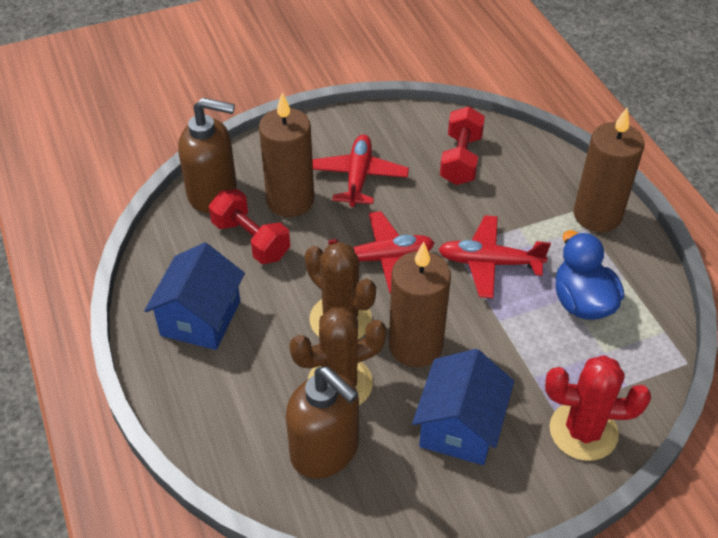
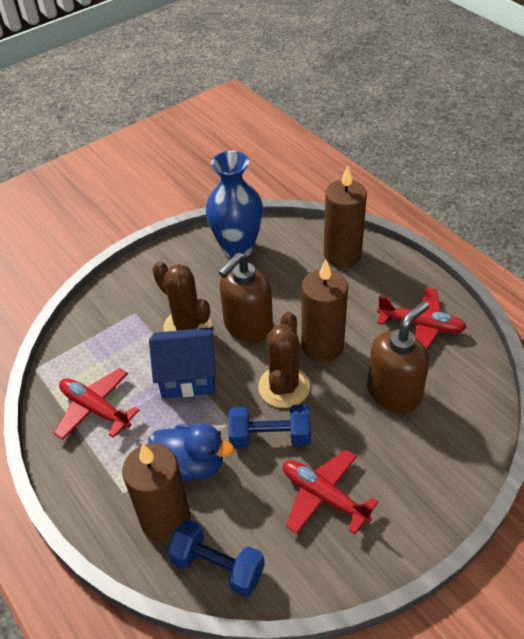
blue dumbbell: 0 -> 2
blue house: 2 -> 1
blue vase: 0 -> 1
red cactus: 1 -> 0
red dumbbell: 2 -> 0

